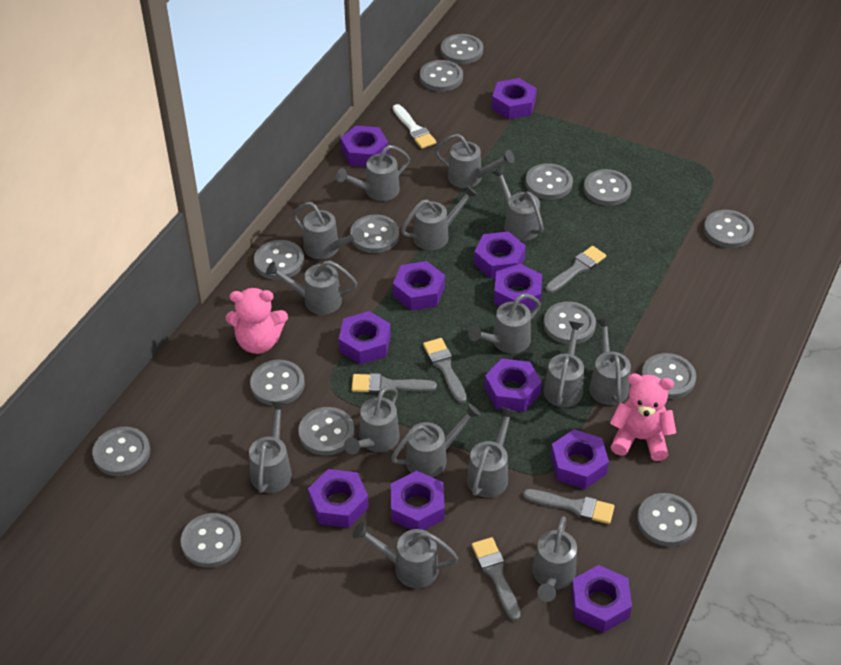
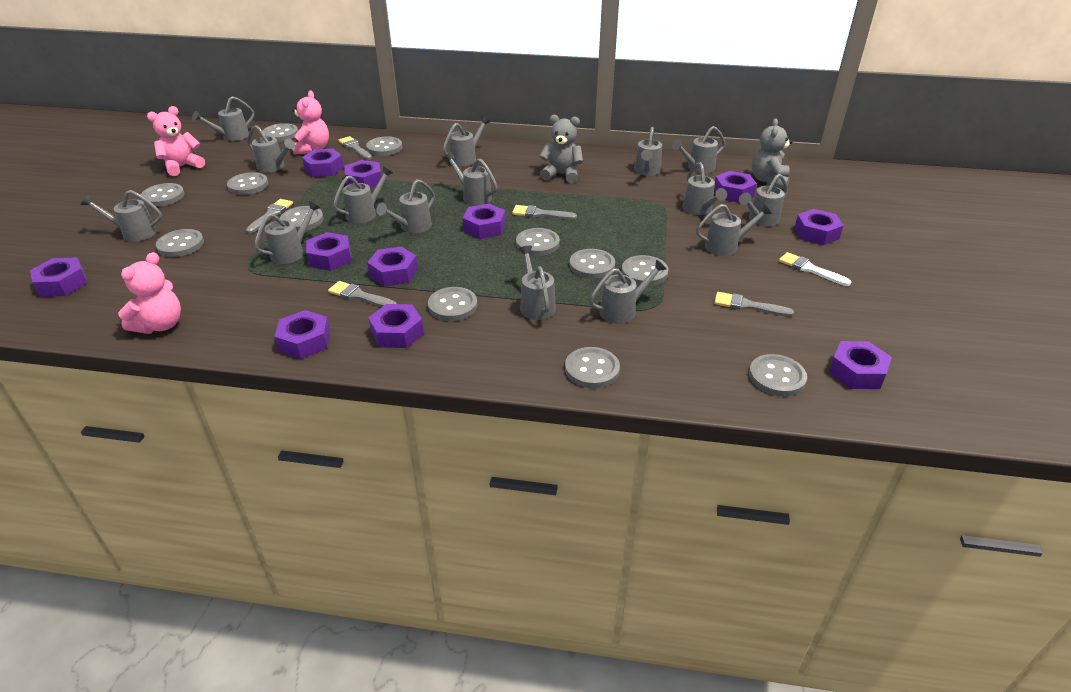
grey button: 14 -> 12
grey teddy bear: 0 -> 2
pink teddy bear: 2 -> 3

